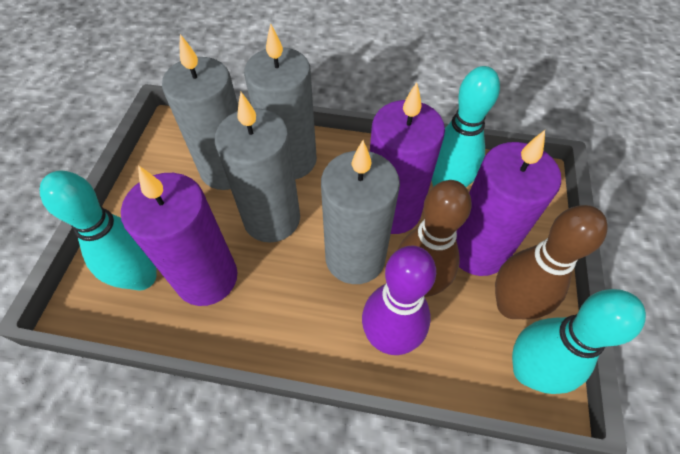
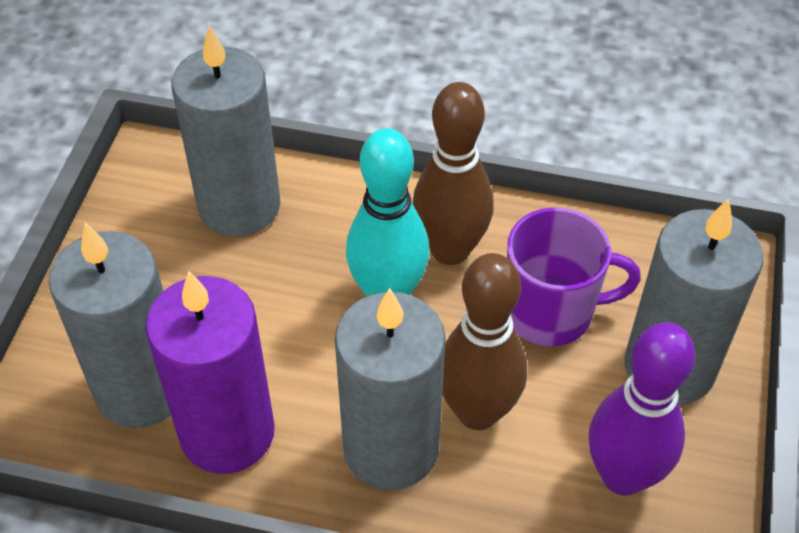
purple candle: 3 -> 1
purple mug: 0 -> 1
turquoise bowling pin: 3 -> 1

